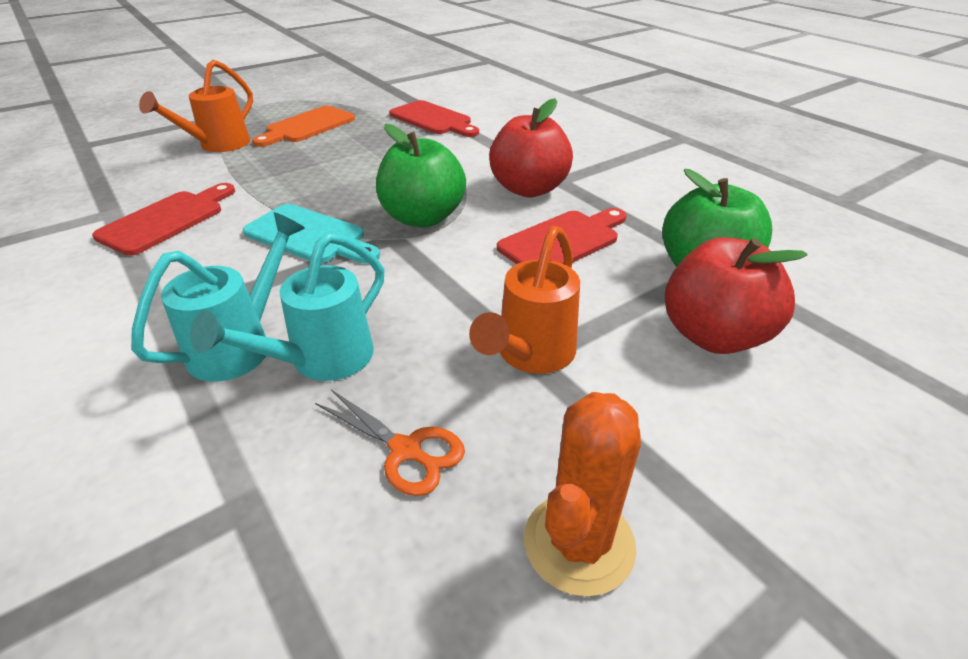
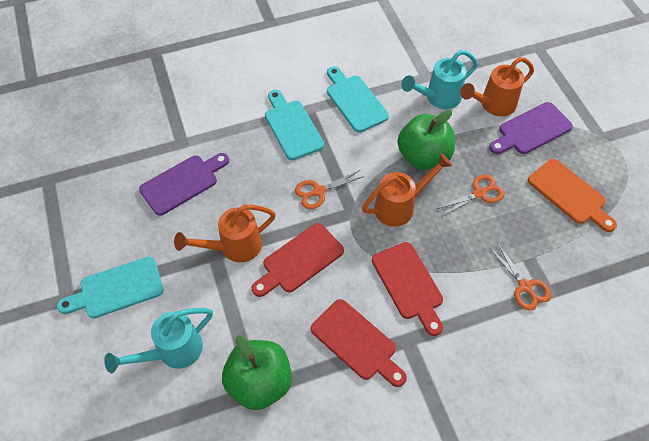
orange cactus: 1 -> 0
orange scissors: 1 -> 3
orange watering can: 2 -> 3
purple cutting board: 0 -> 2
red apple: 2 -> 0
turquoise cutting board: 1 -> 3

